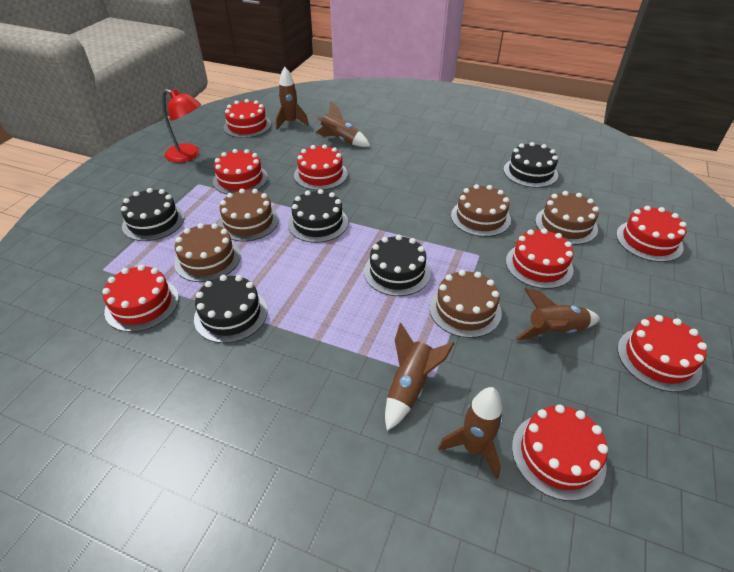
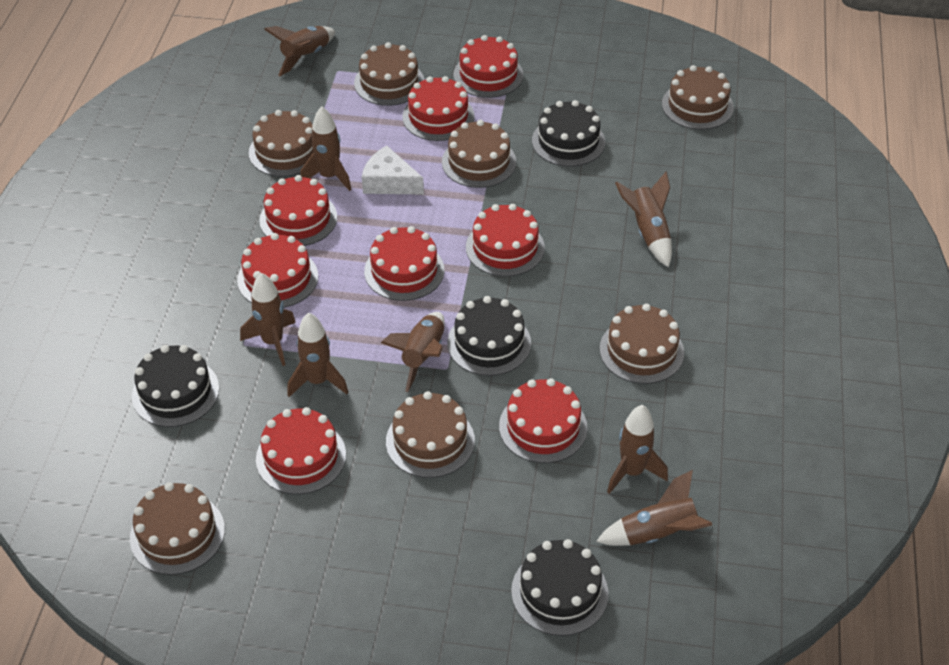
black cake: 5 -> 4
brown cake: 5 -> 7
brown rocket: 5 -> 8
red lamp: 1 -> 0
white cheese: 0 -> 1

